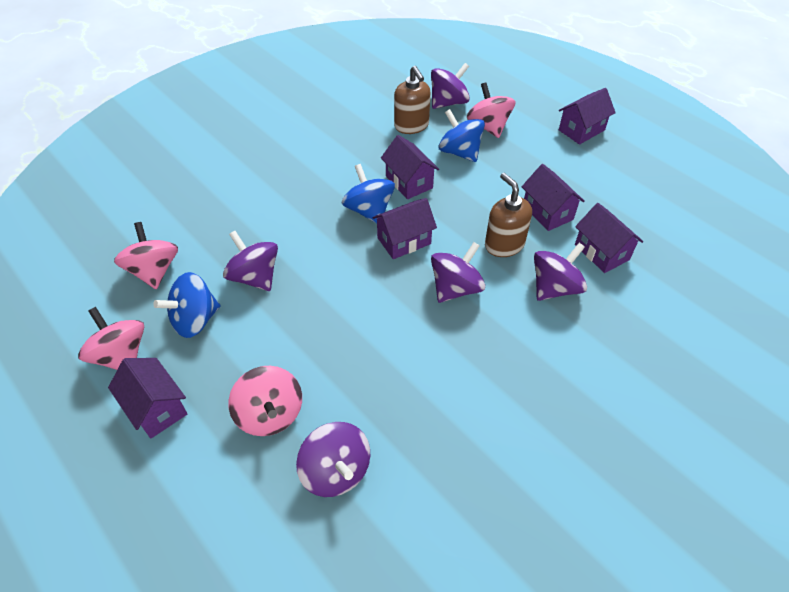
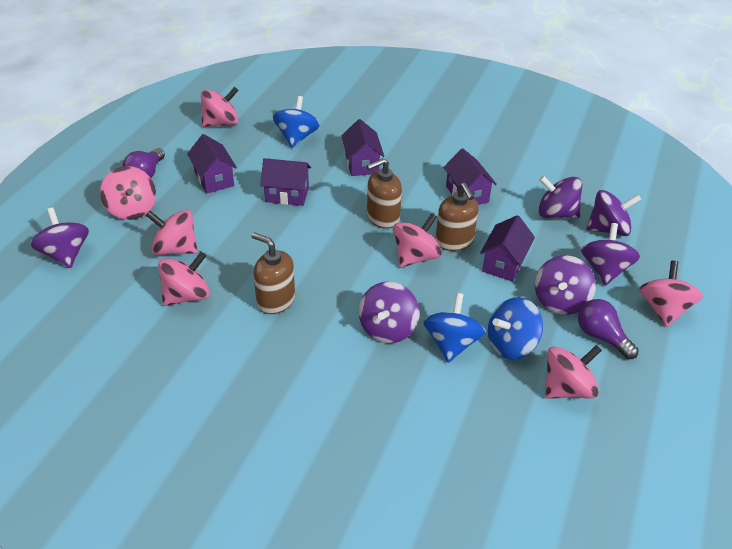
brown soap dispenser: 2 -> 3
pink spinning top: 4 -> 7
purple house: 6 -> 5
purple light bulb: 0 -> 2
purple spinning top: 5 -> 6

